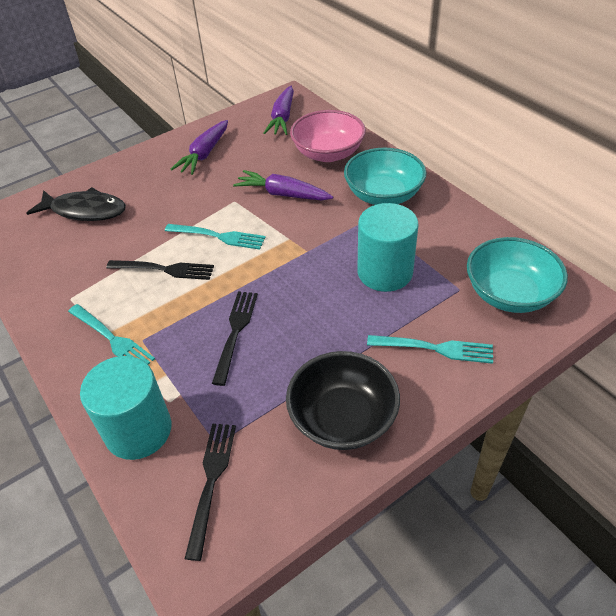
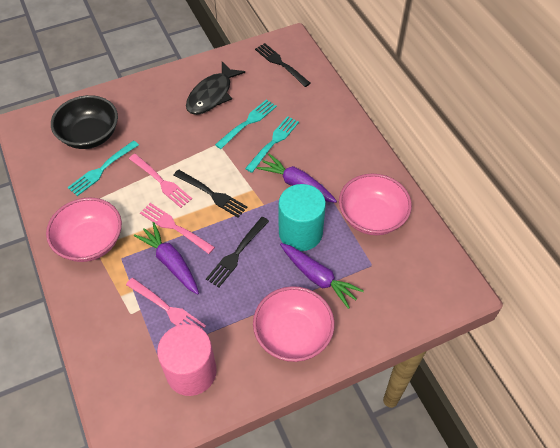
pink bowl: 1 -> 3
pink cylinder: 0 -> 1
pink fork: 0 -> 3
turquoise bowl: 2 -> 0
turquoise cylinder: 2 -> 1

